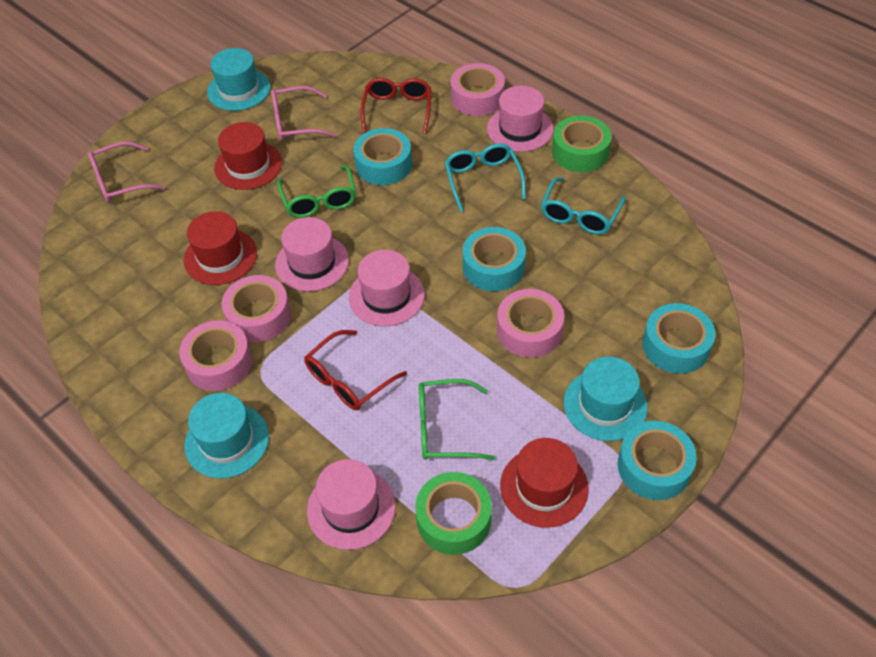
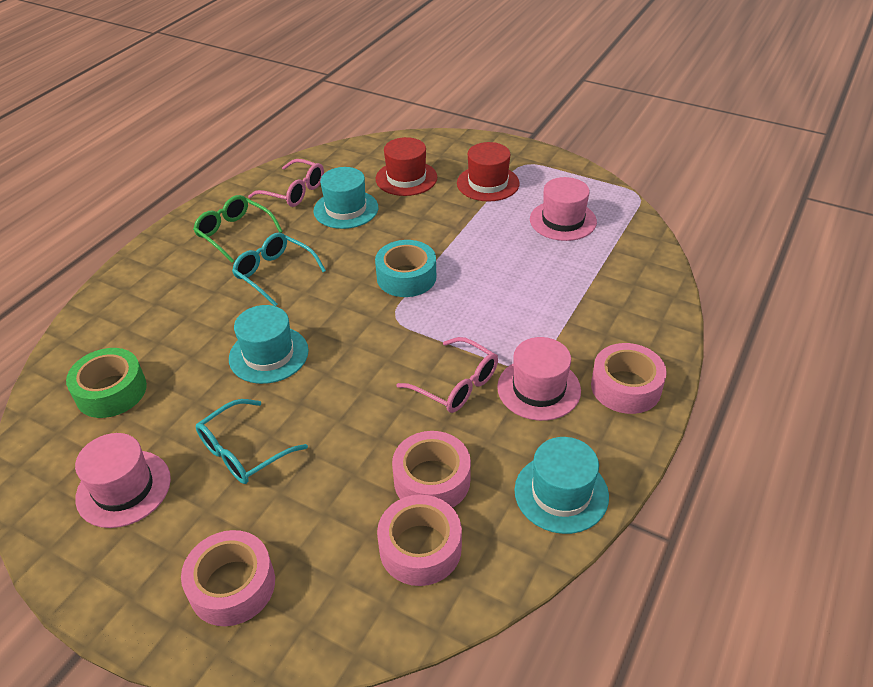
green glasses: 2 -> 1
green tape: 2 -> 1
pink hat: 4 -> 3
red glasses: 2 -> 0
red hat: 3 -> 2
turquoise tape: 4 -> 1

